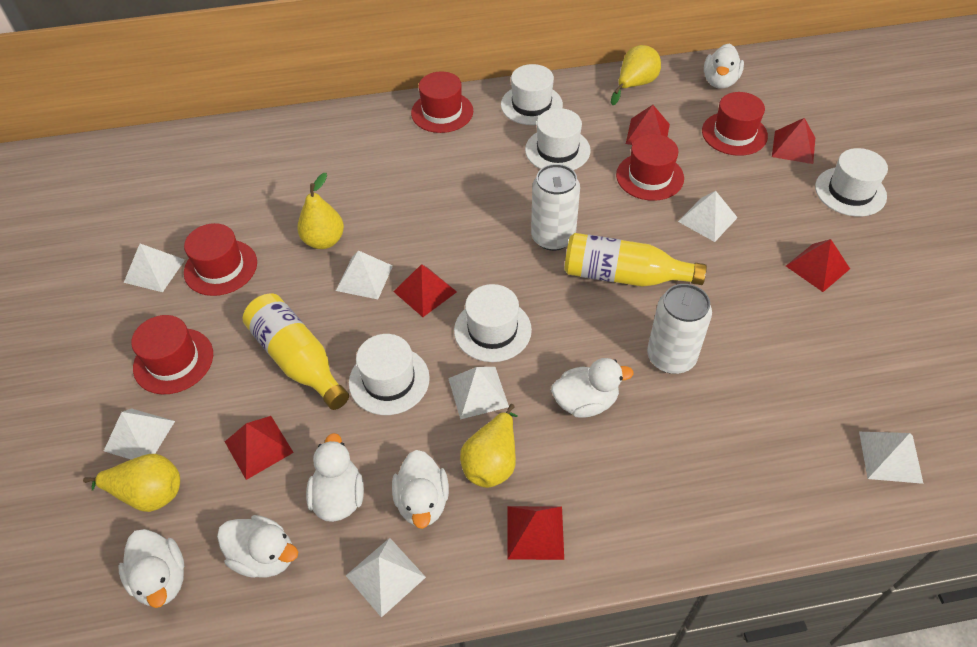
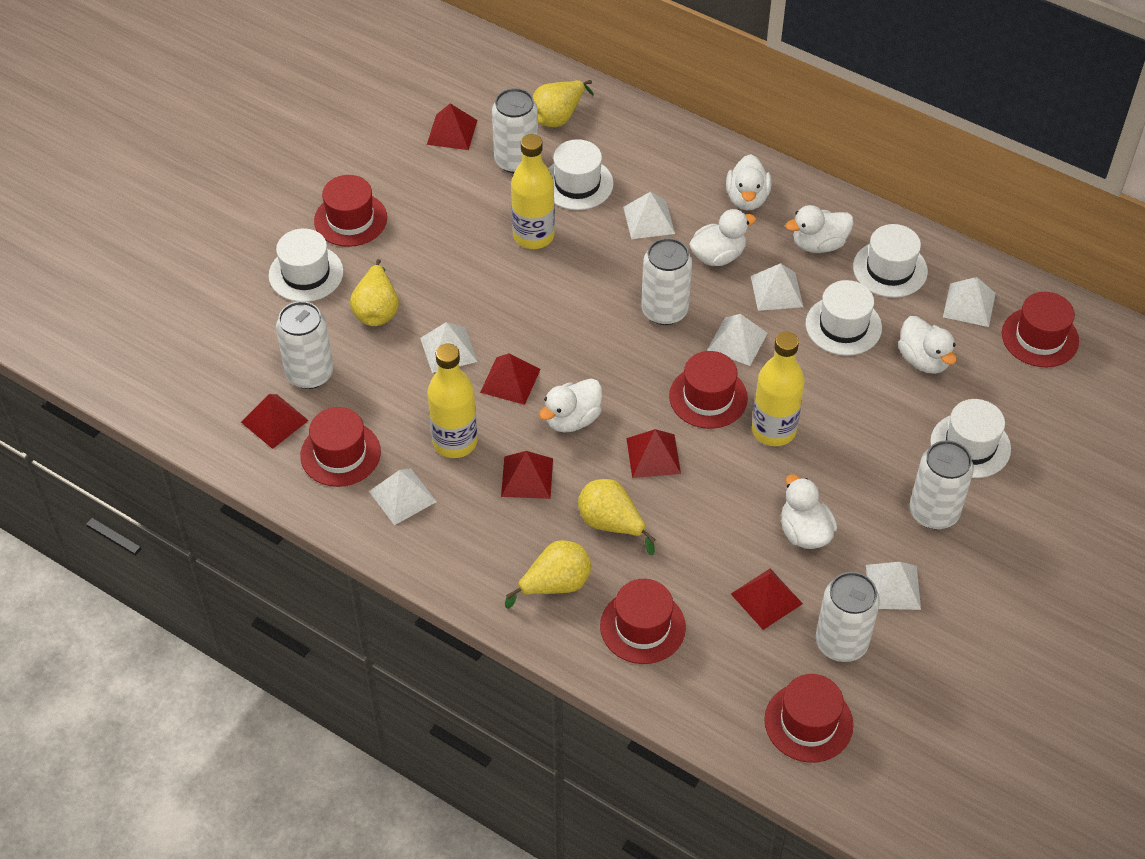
red hat: 5 -> 6
white can: 2 -> 5
yellow bottle: 2 -> 3

